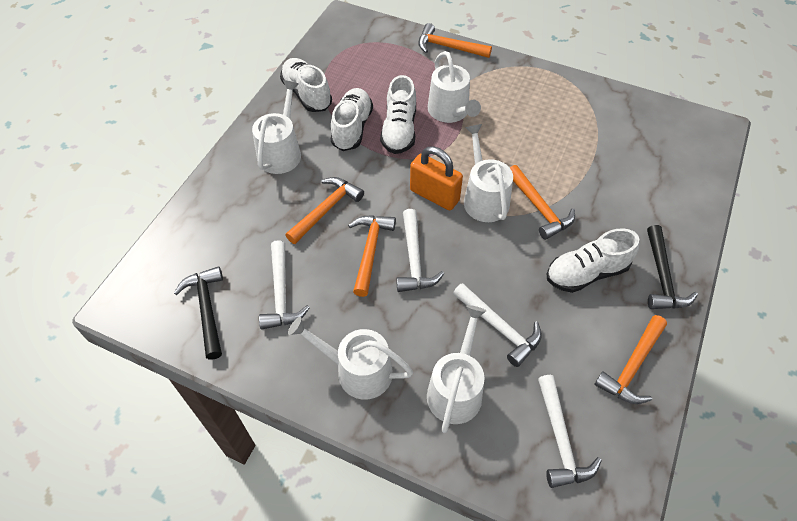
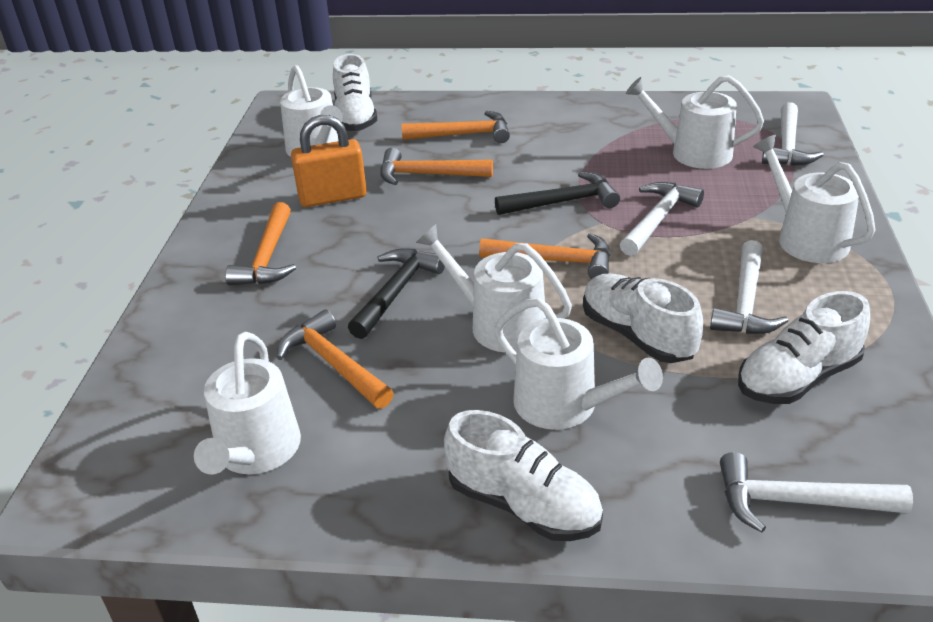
white watering can: 5 -> 6

